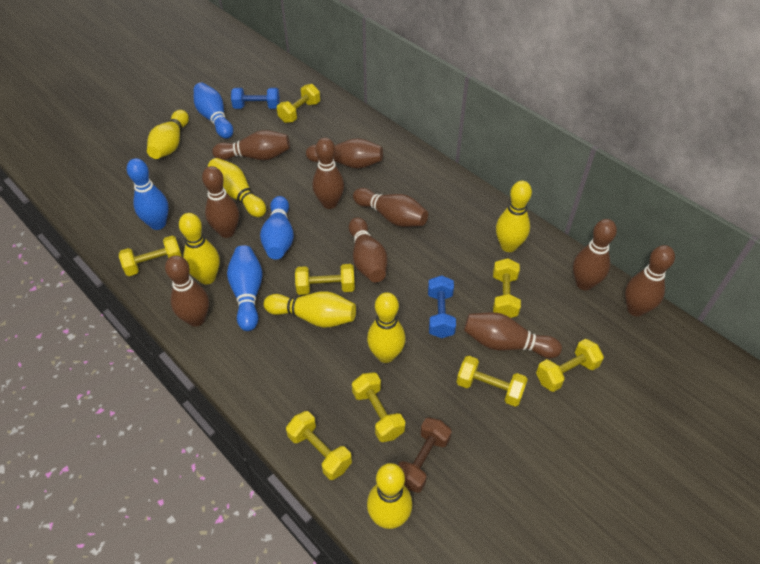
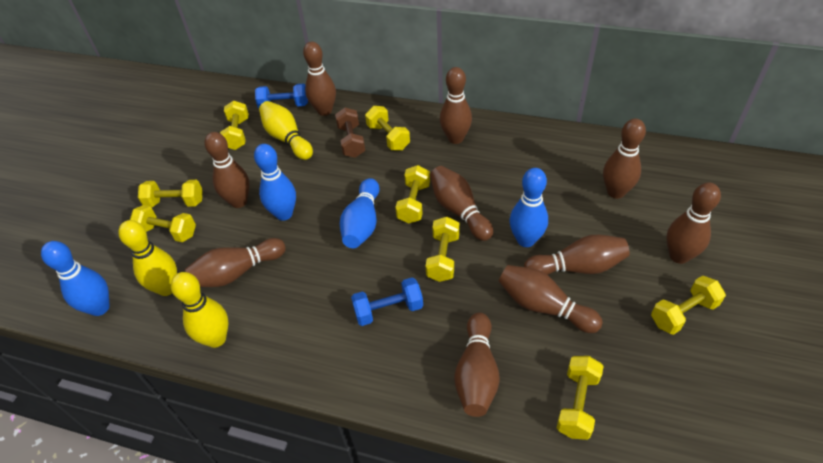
yellow bowling pin: 7 -> 3

